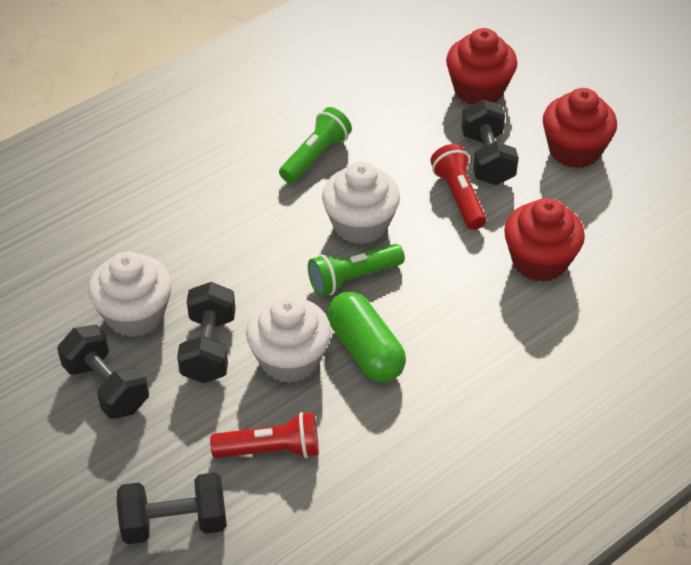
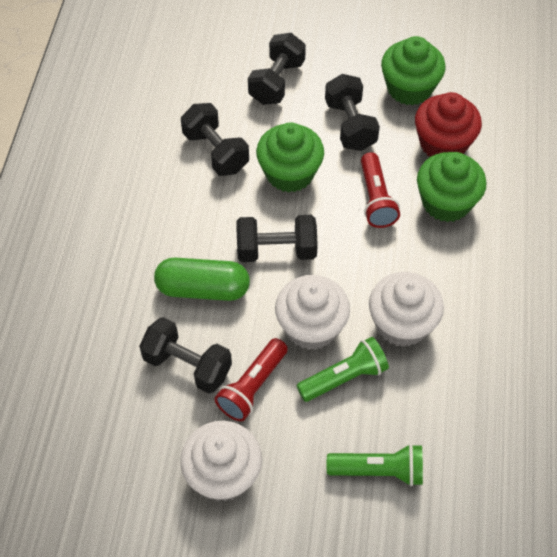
black dumbbell: 4 -> 5
green cupcake: 0 -> 3
red cupcake: 3 -> 1

